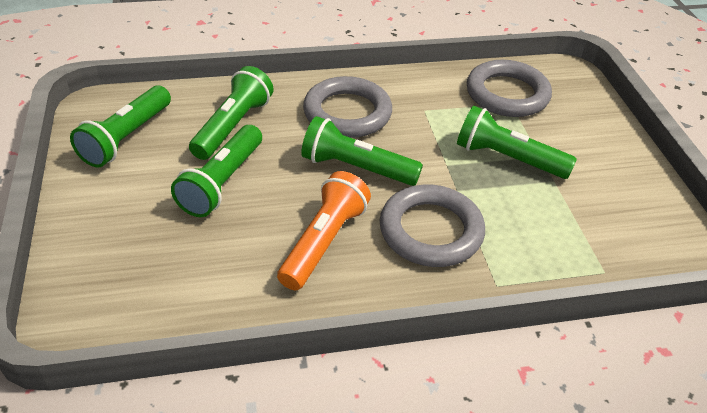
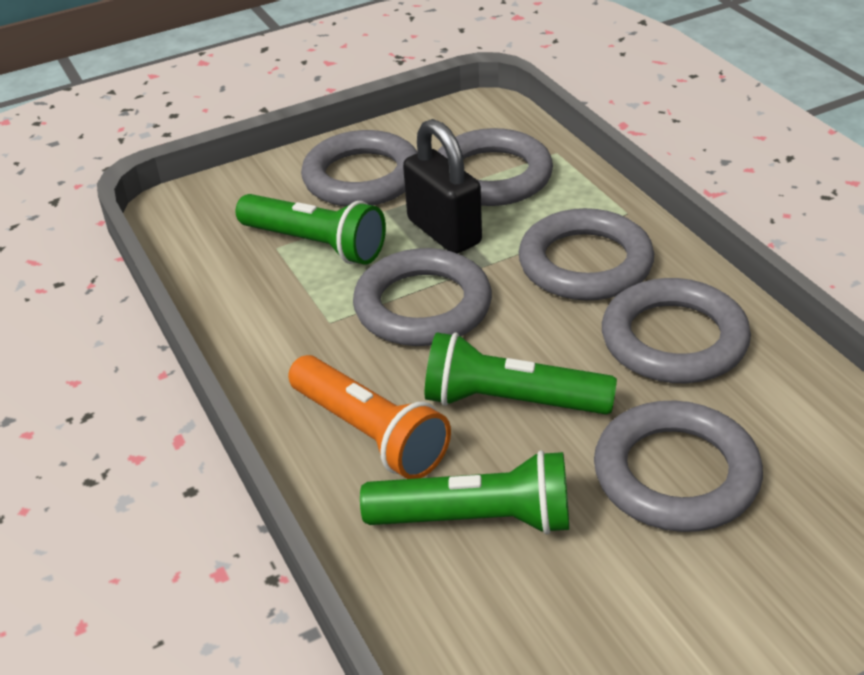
black padlock: 0 -> 1
green flashlight: 5 -> 3
grey ring: 3 -> 6

